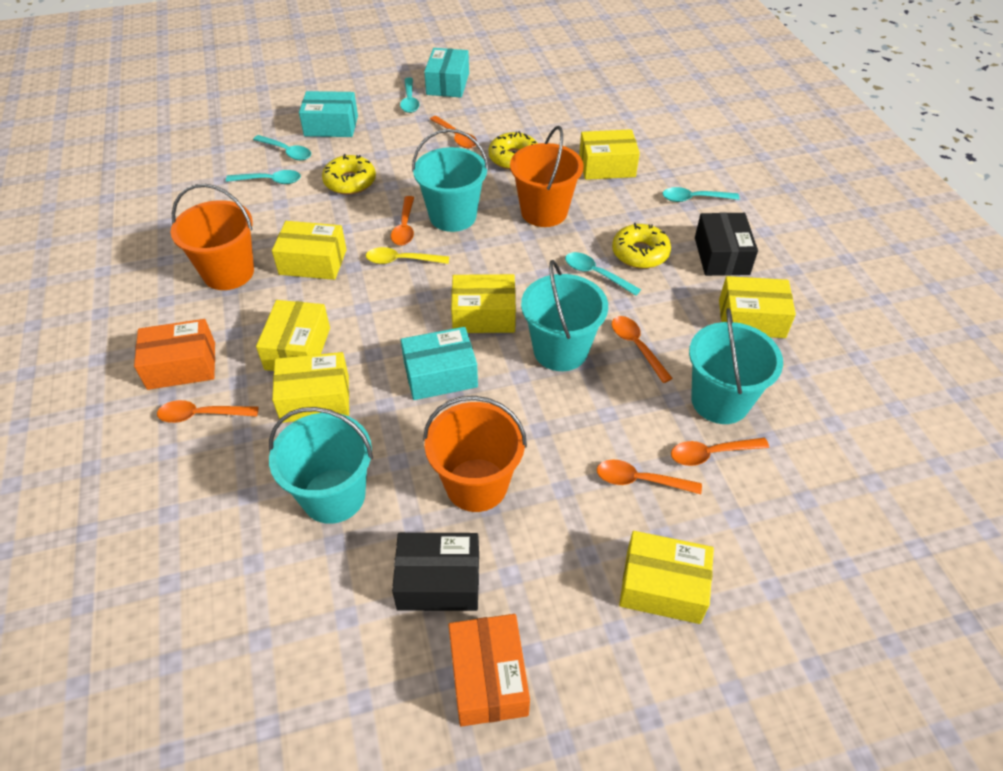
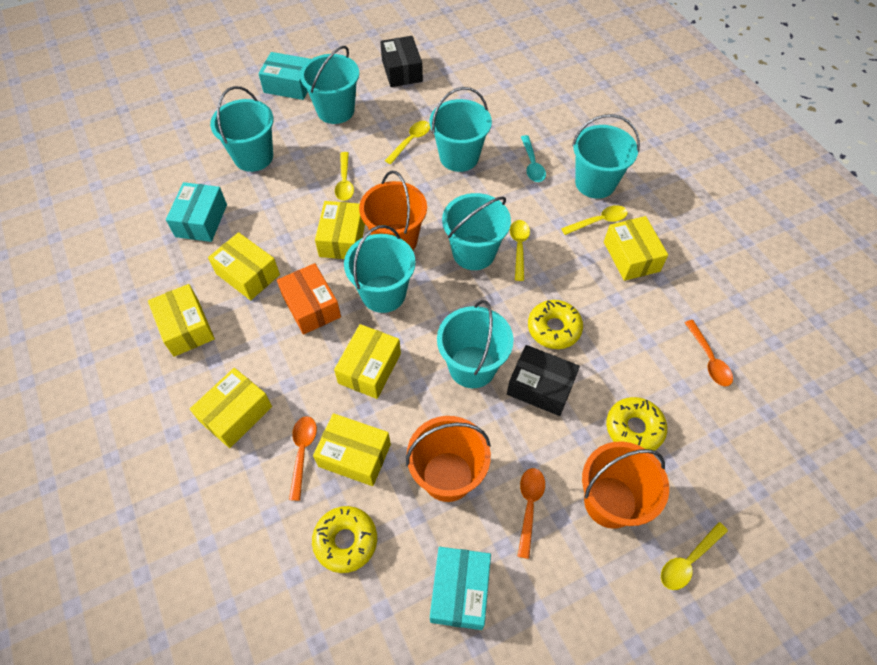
orange box: 2 -> 1
orange spoon: 6 -> 3
turquoise bucket: 4 -> 7
turquoise spoon: 5 -> 1
yellow spoon: 1 -> 5

